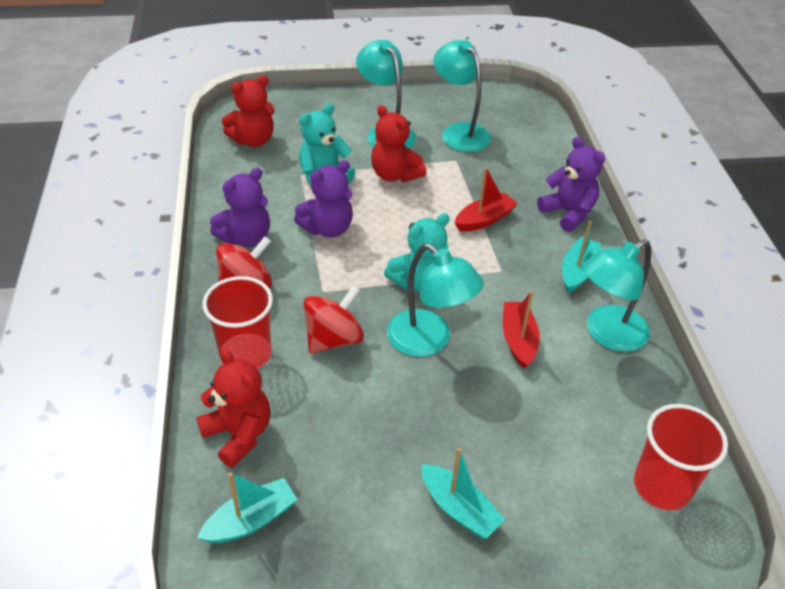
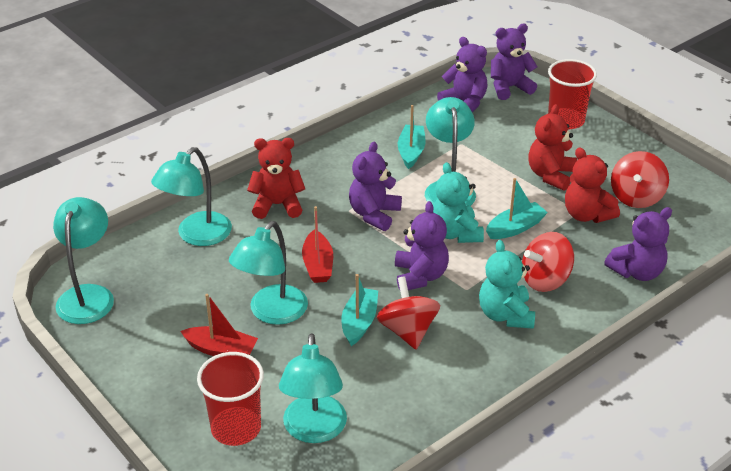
purple teddy bear: 3 -> 5
red spinning top: 2 -> 3
turquoise lamp: 4 -> 5

